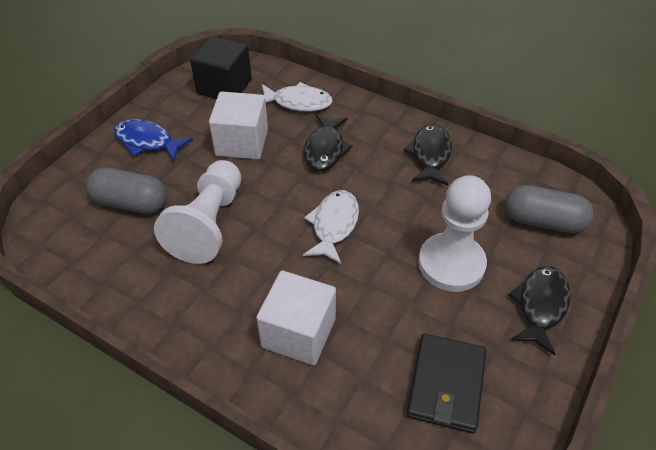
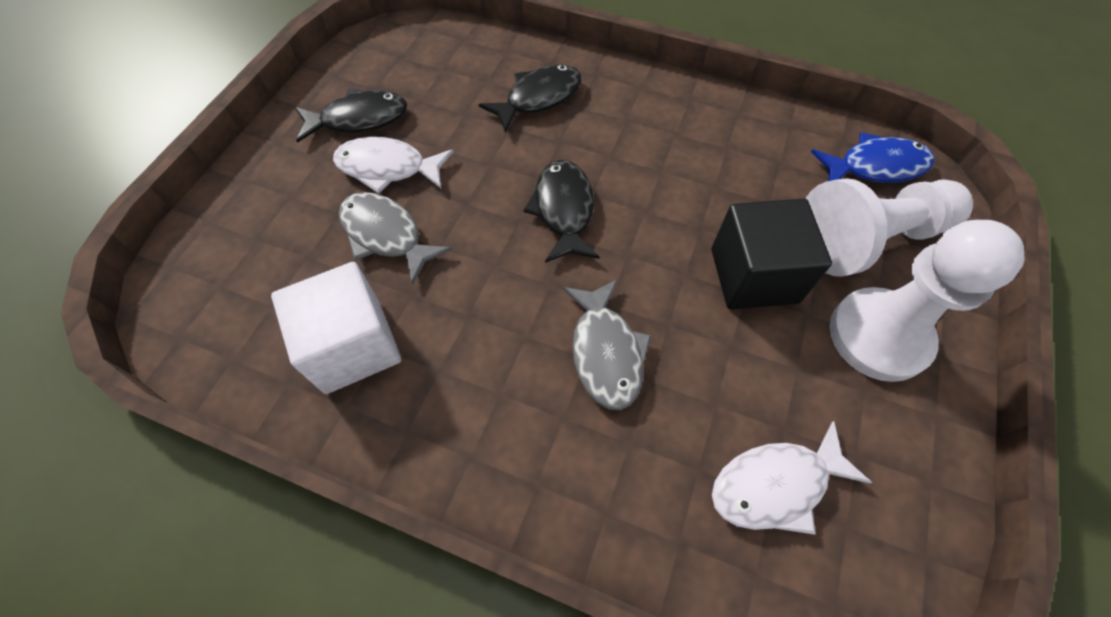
black wallet: 1 -> 0
grey capsule: 2 -> 0
grey fish: 0 -> 2
white cube: 2 -> 1

